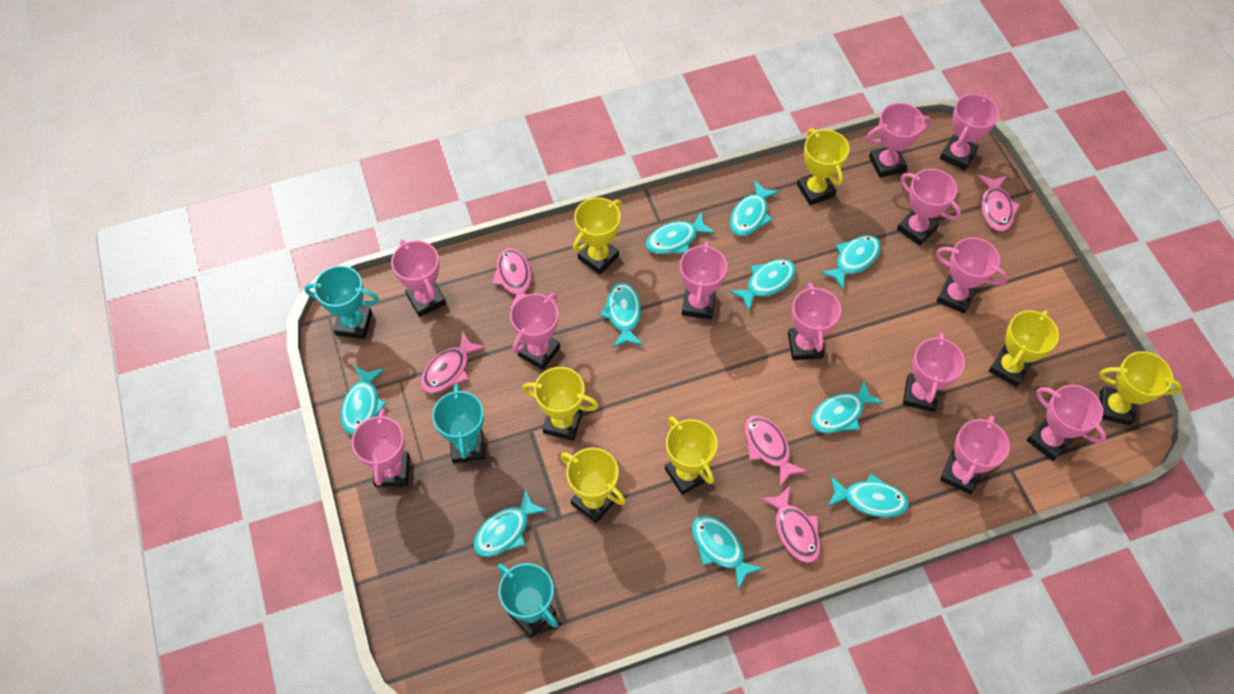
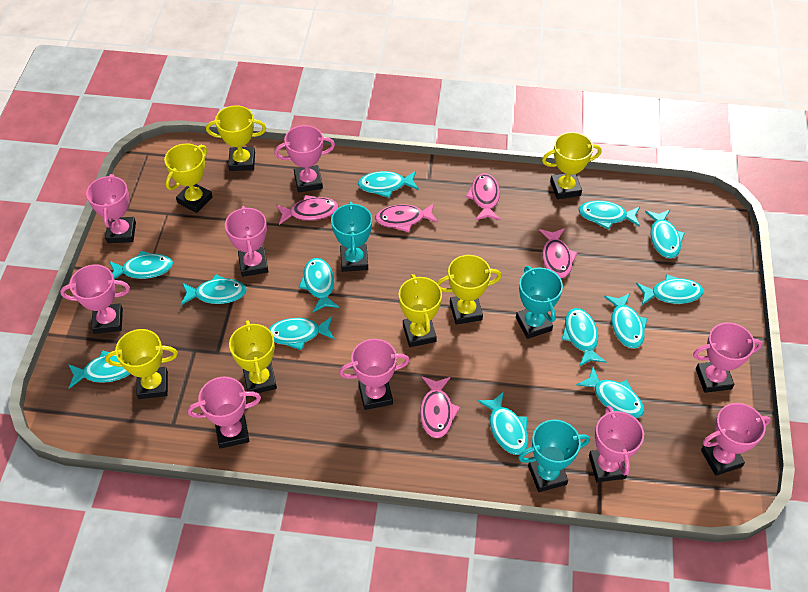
pink trophy: 12 -> 9
turquoise fish: 10 -> 13

